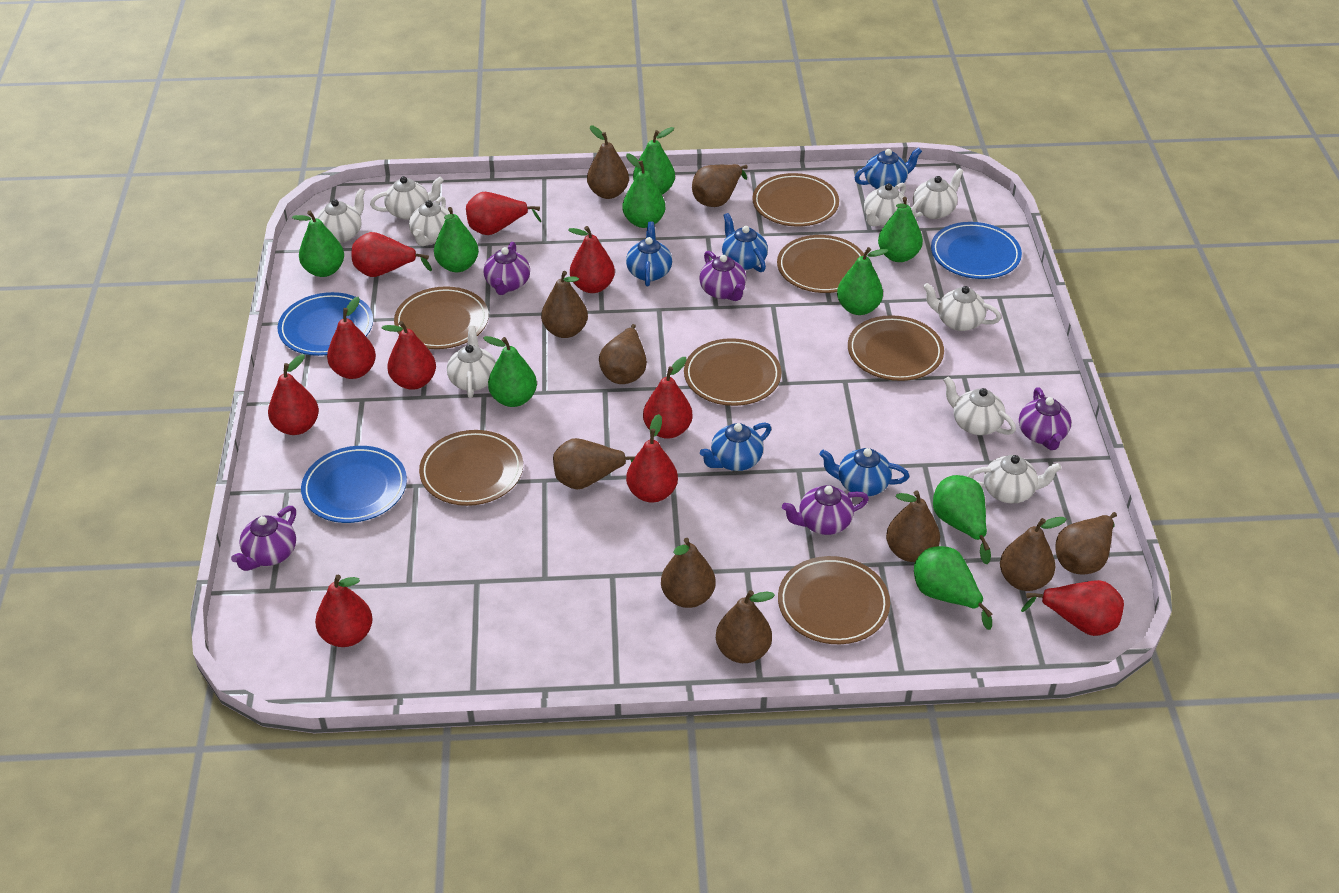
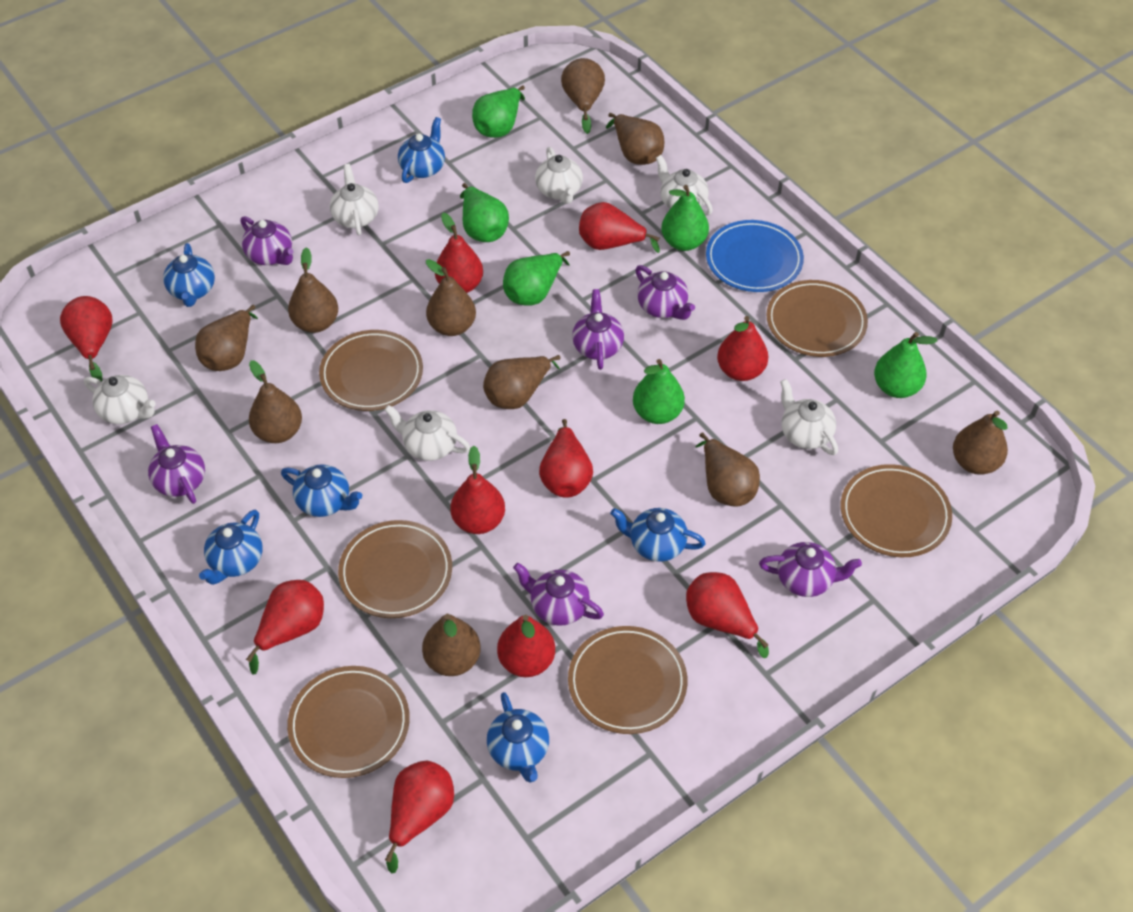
blue plate: 3 -> 1
blue teapot: 5 -> 6
brown plate: 7 -> 6
green pear: 9 -> 6
purple teapot: 5 -> 6
white teapot: 9 -> 6

